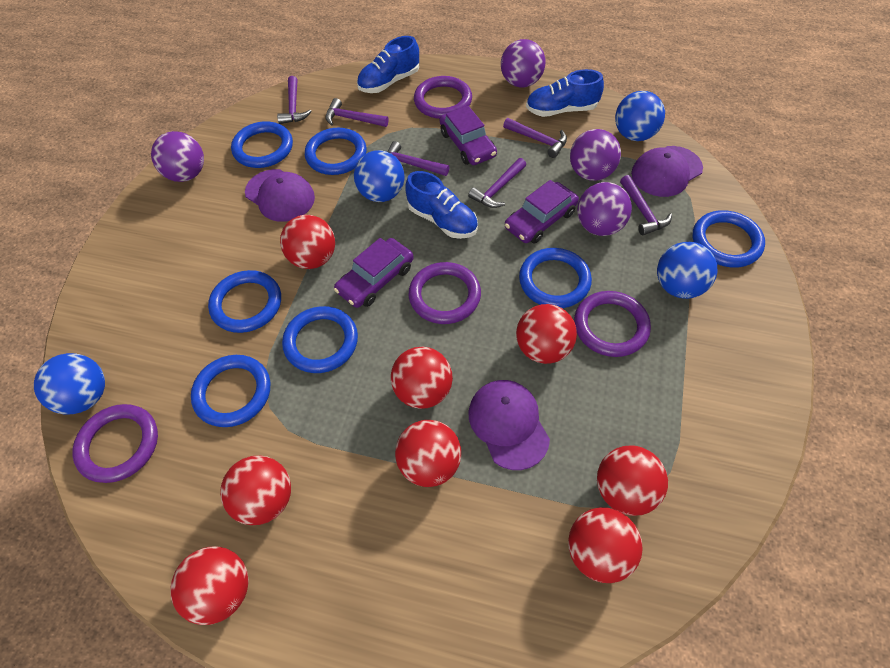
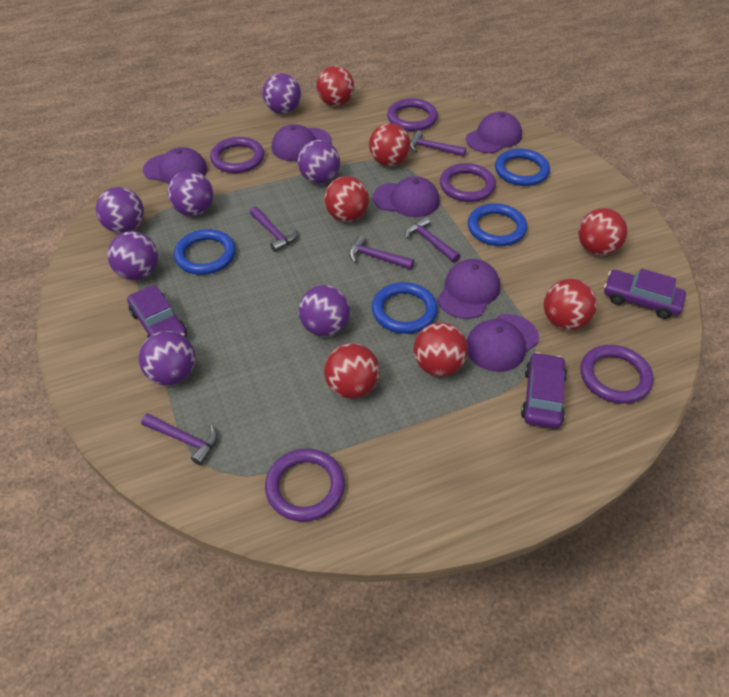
blue ball: 4 -> 0
blue ring: 7 -> 4
blue shoe: 3 -> 0
purple ball: 4 -> 7
purple cap: 3 -> 6
purple hammer: 6 -> 5
purple ring: 4 -> 5
red ball: 8 -> 7

